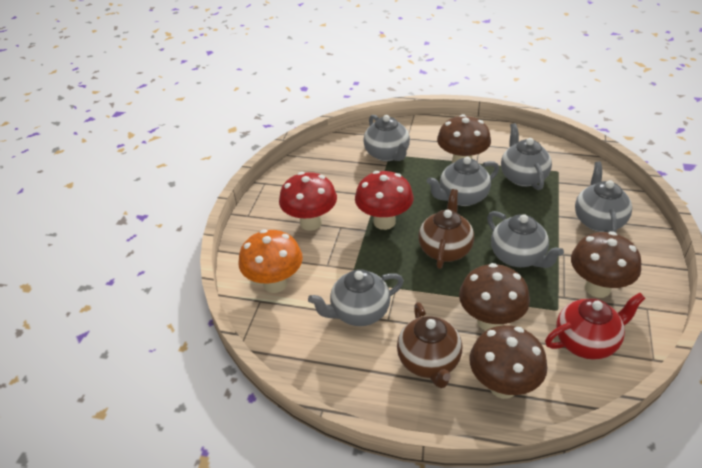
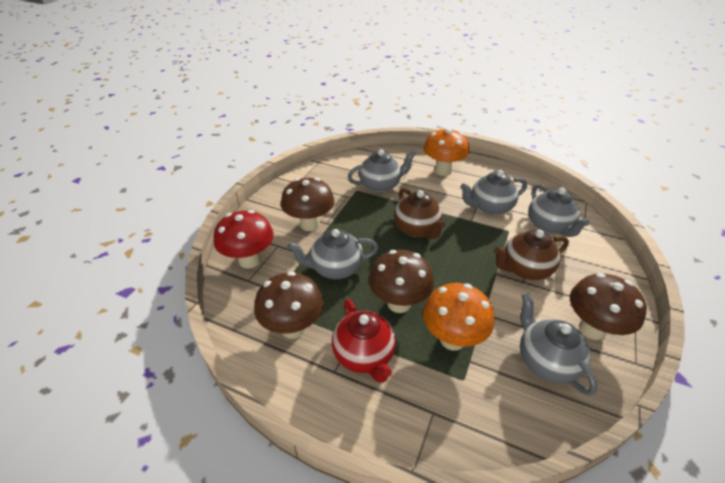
grey teapot: 6 -> 5
orange mushroom: 1 -> 2
red mushroom: 2 -> 1

